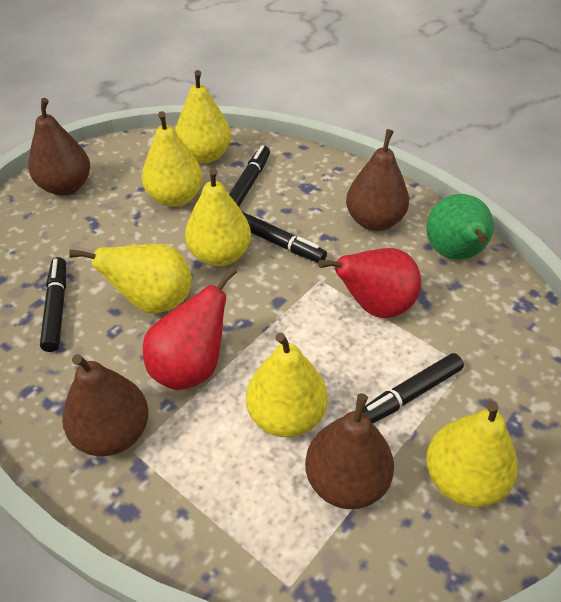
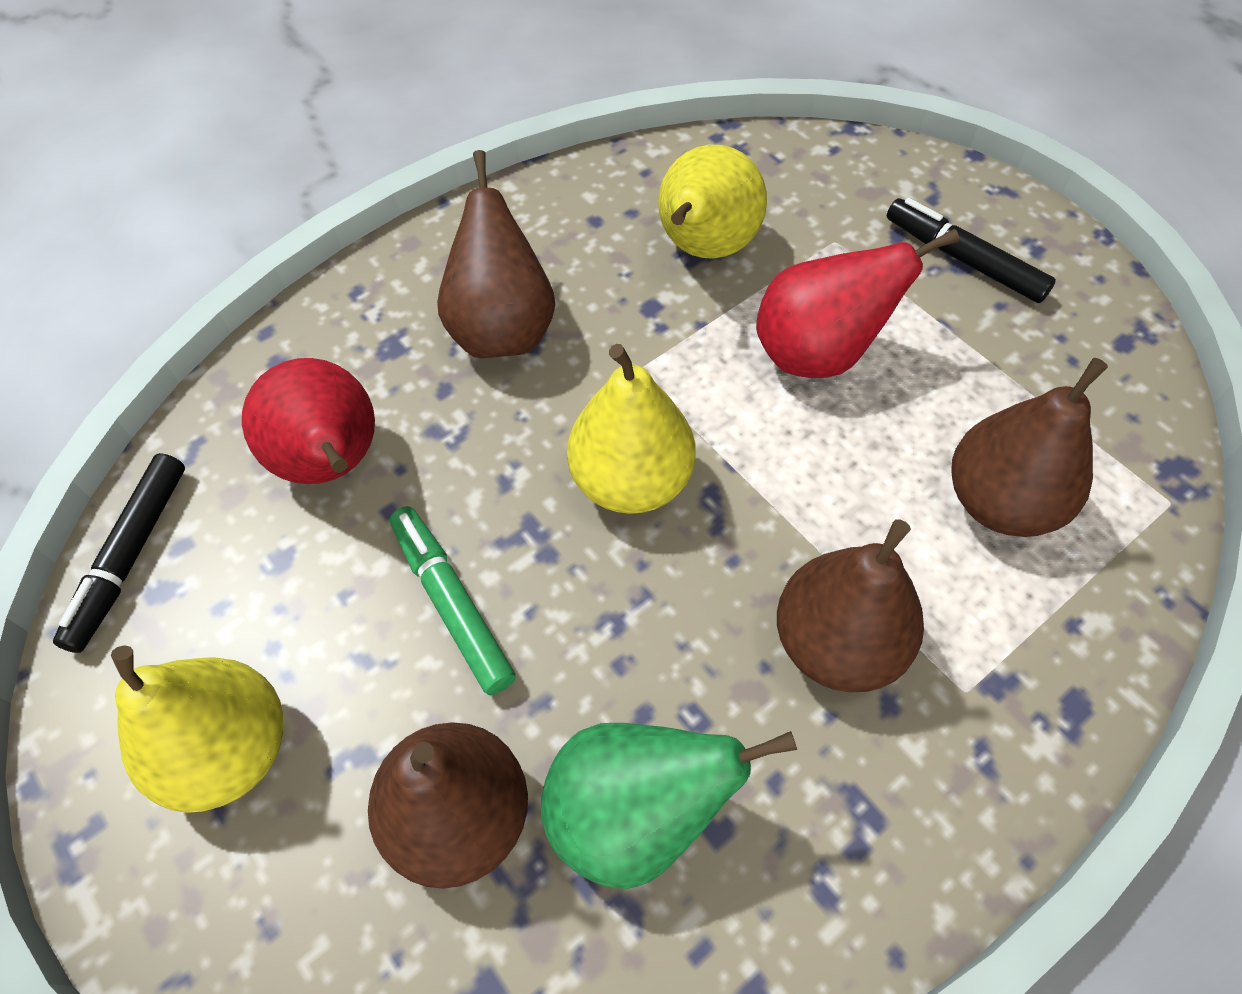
black marker: 4 -> 2
green marker: 0 -> 1
yellow pear: 6 -> 3

